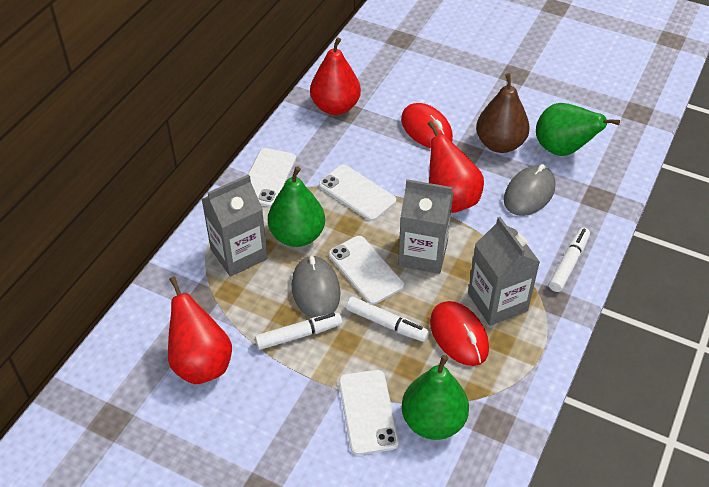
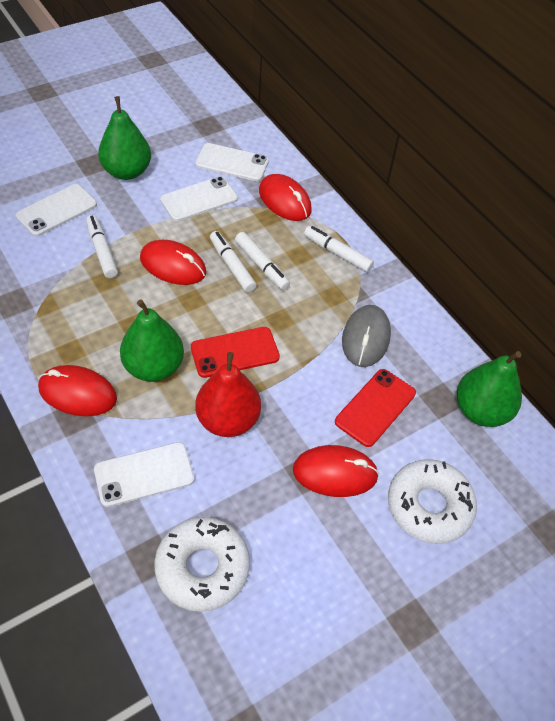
brown pear: 1 -> 0
grey carton: 3 -> 0
grey mouse: 2 -> 1
red mouse: 2 -> 4
red pear: 3 -> 1
red phone: 0 -> 2
white donut: 0 -> 2
white marker: 3 -> 4

